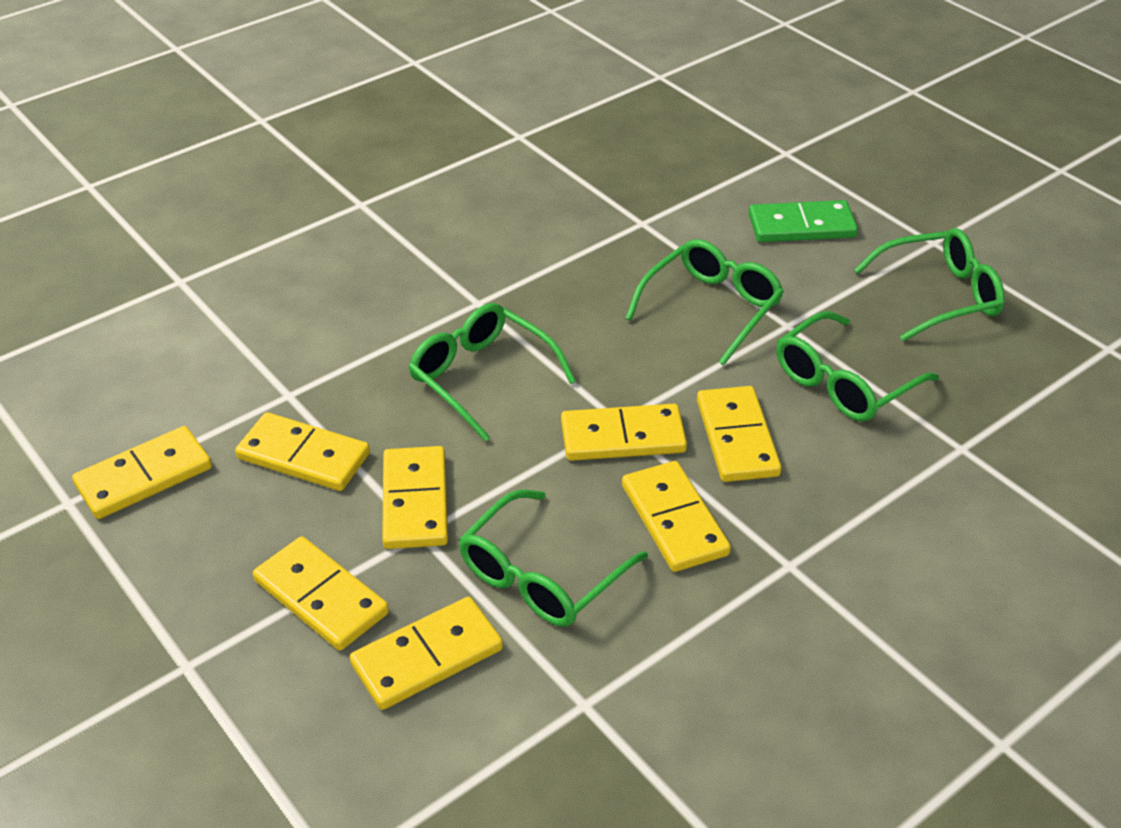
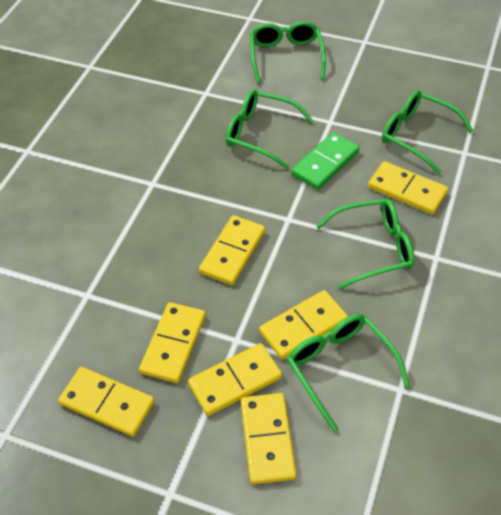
yellow domino: 8 -> 7

